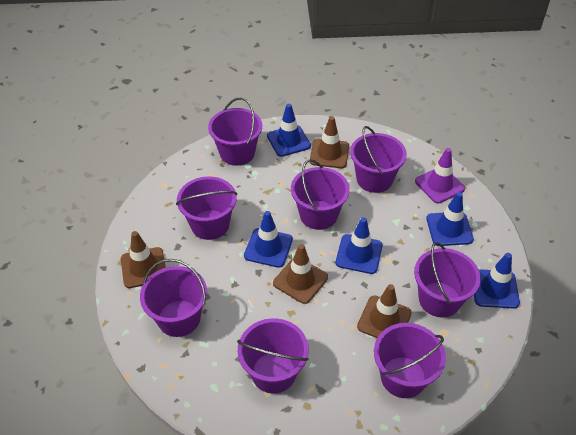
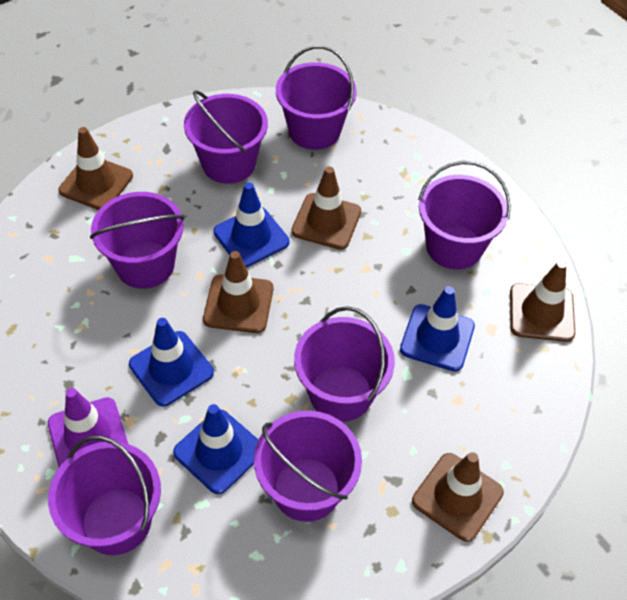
blue traffic cone: 5 -> 4
brown traffic cone: 4 -> 5
purple bucket: 8 -> 7

